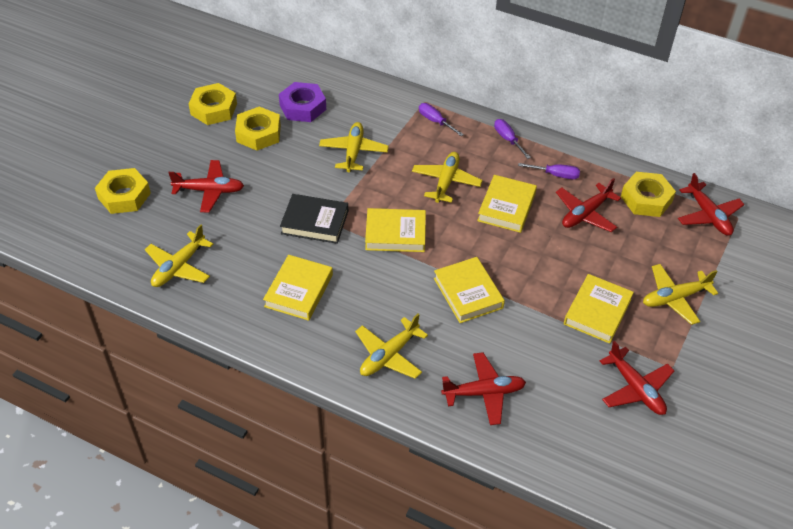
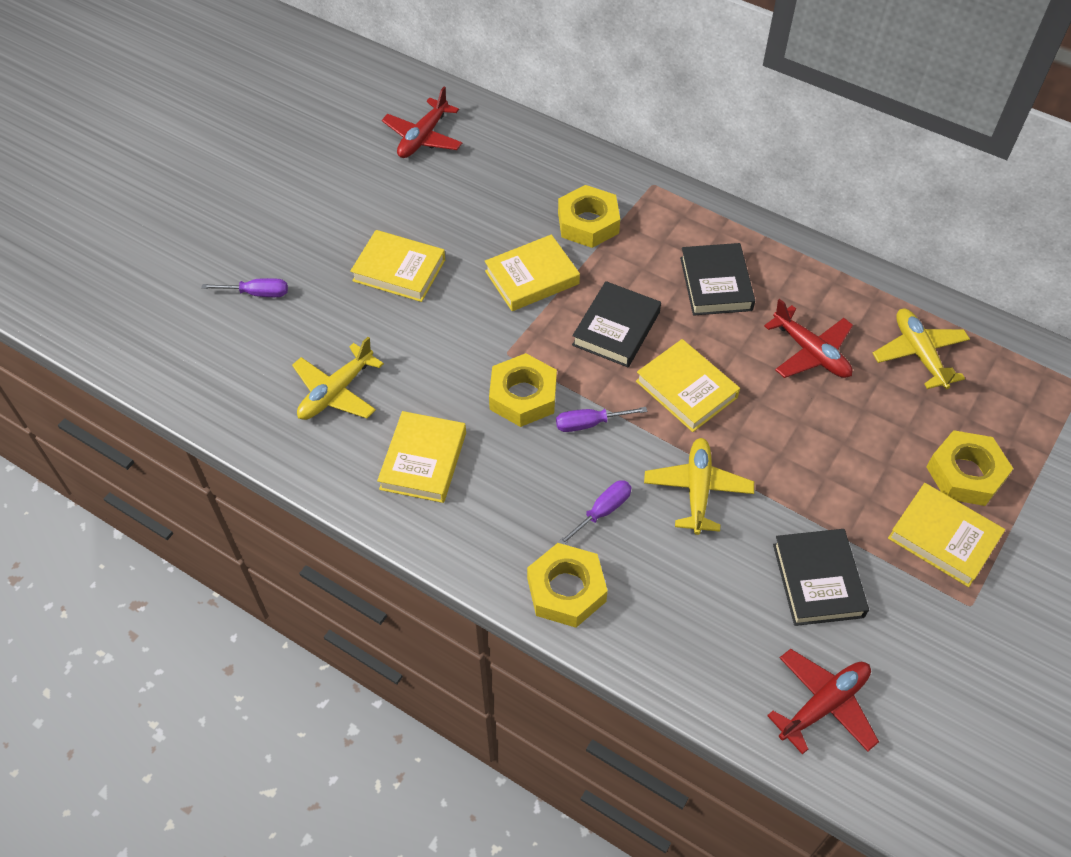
black book: 1 -> 3
purple nut: 1 -> 0
red plane: 5 -> 3
yellow plane: 5 -> 3

